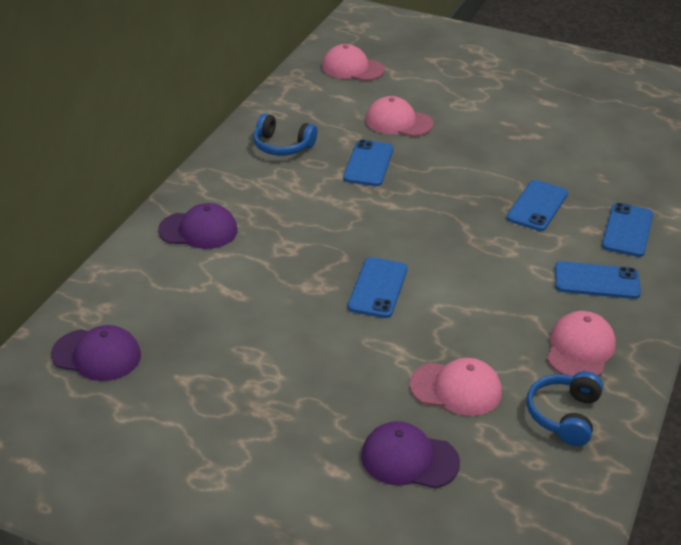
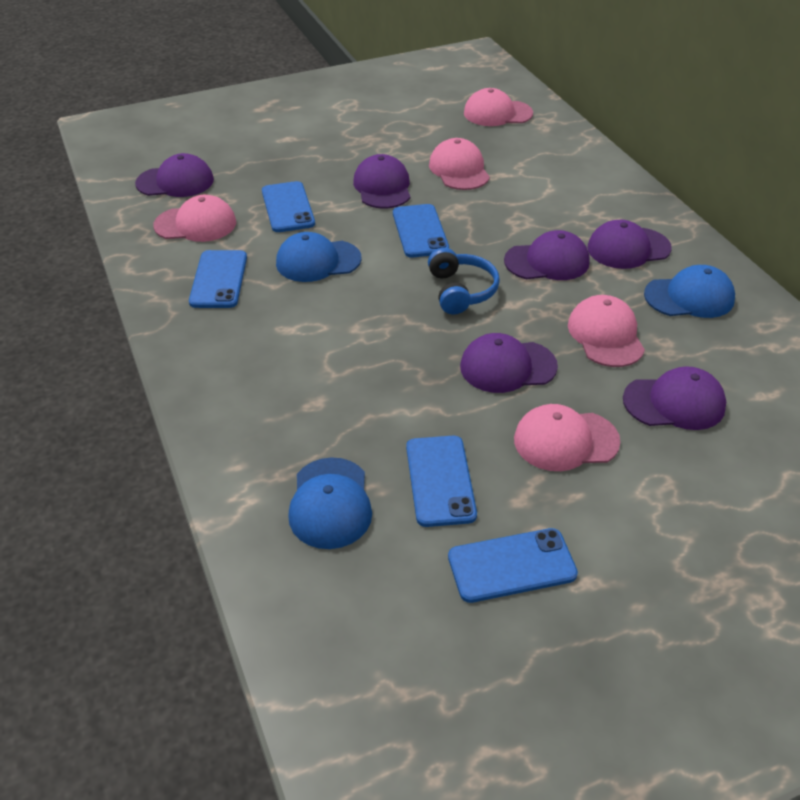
blue cap: 0 -> 3
blue headphones: 2 -> 1
pink cap: 4 -> 5
purple cap: 3 -> 6

